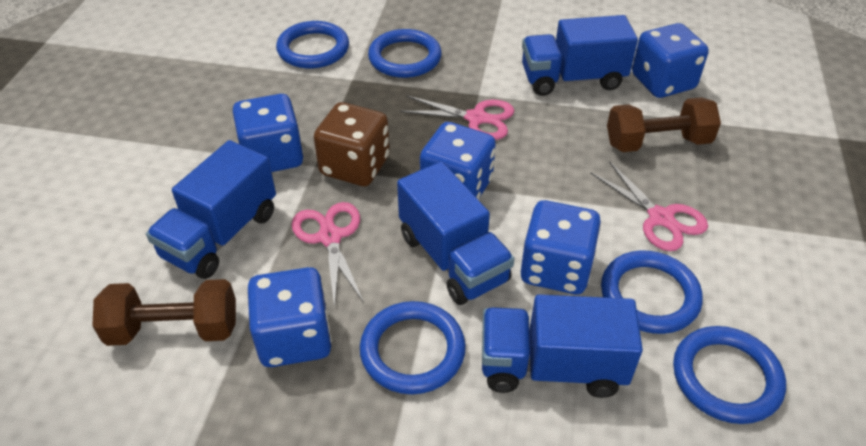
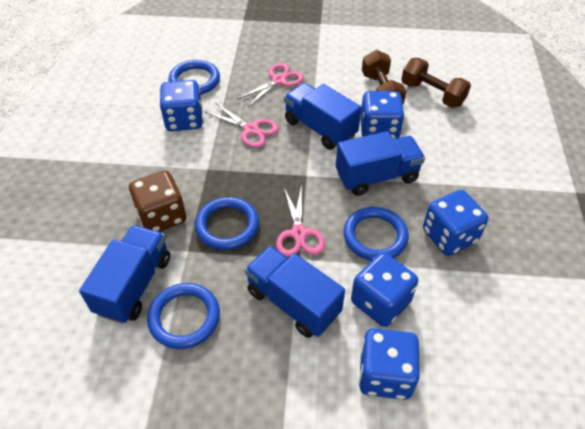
blue ring: 5 -> 4

